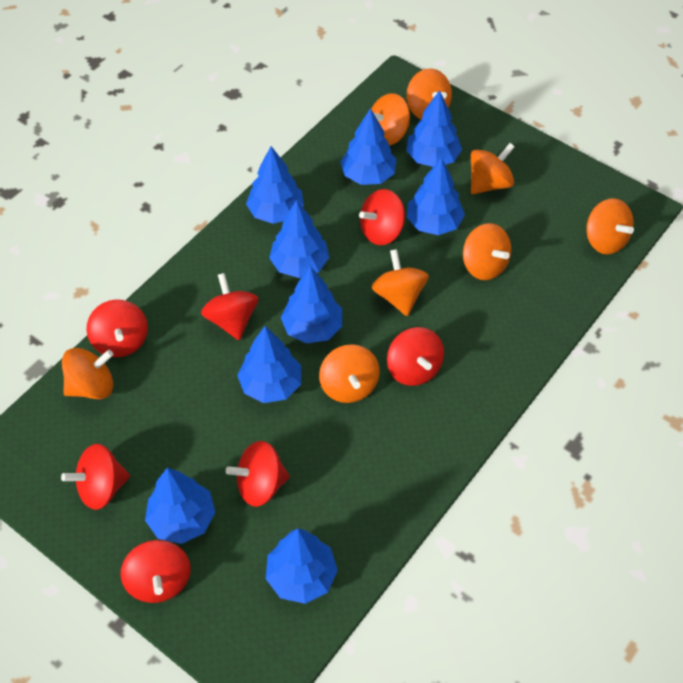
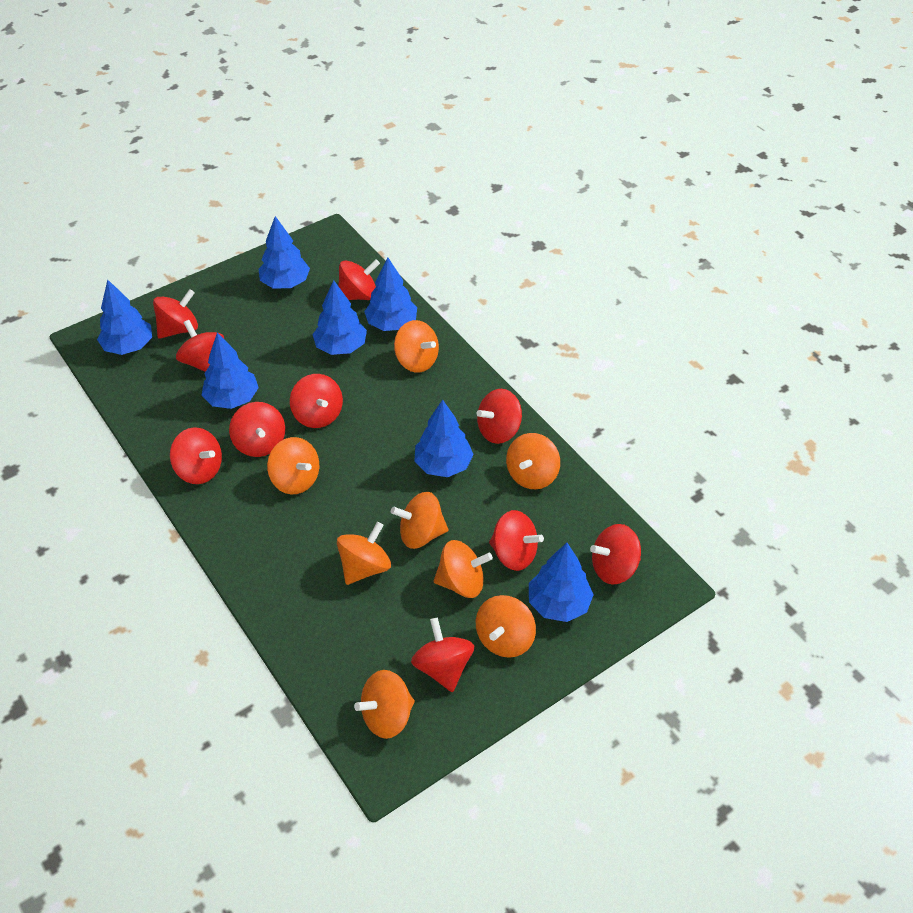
blue tree: 9 -> 7
red spinning top: 7 -> 10

